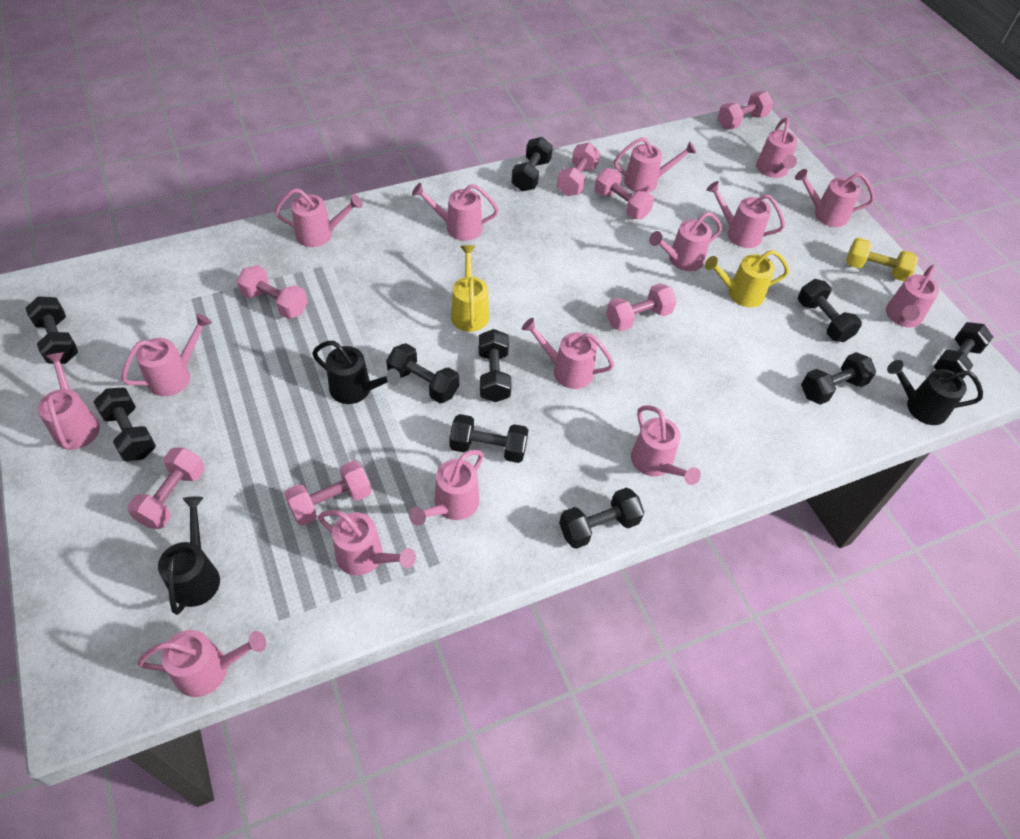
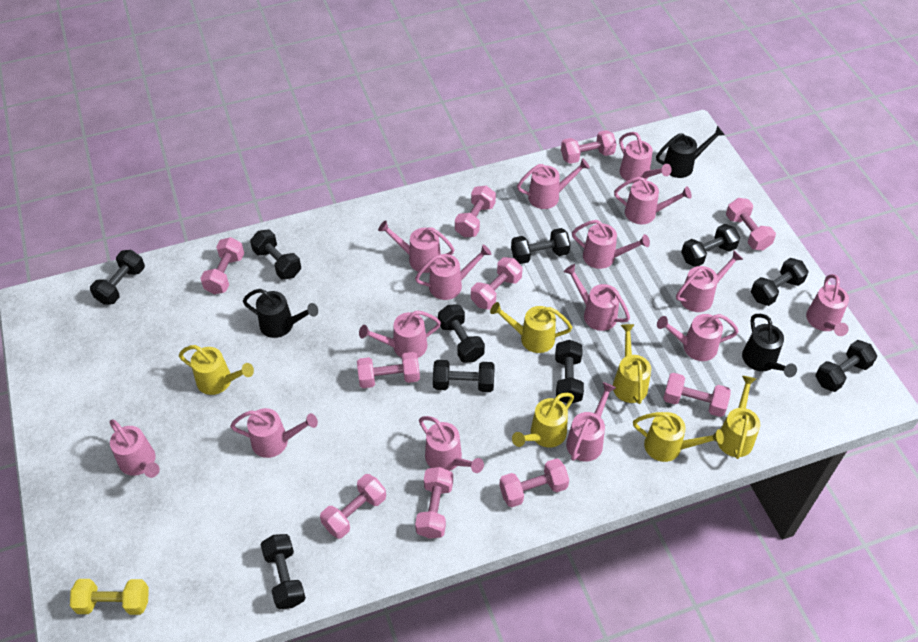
pink dumbbell: 7 -> 10
yellow watering can: 2 -> 6

